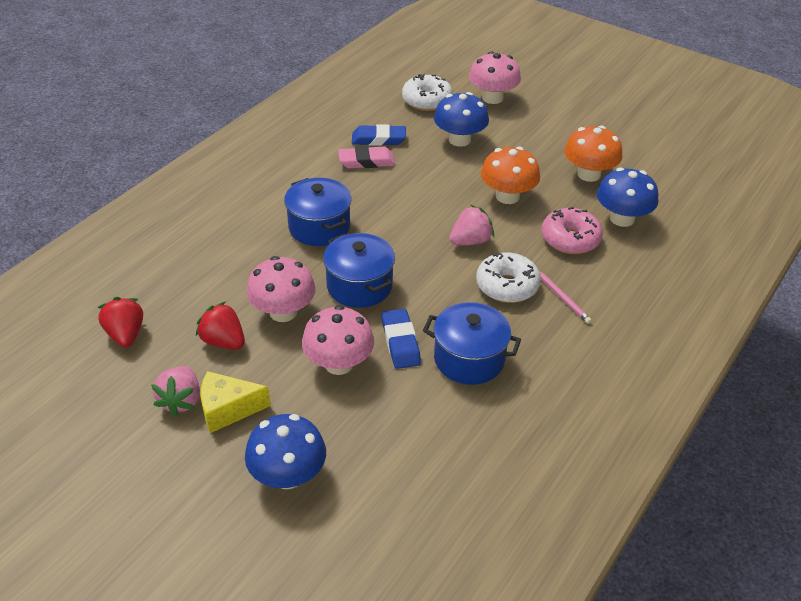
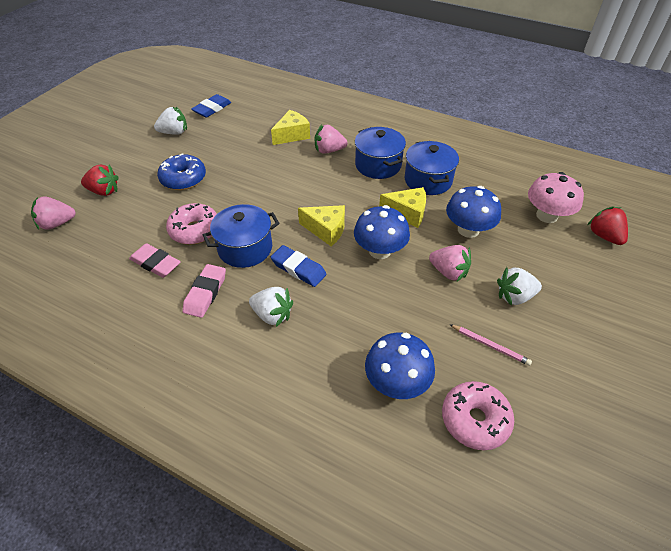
blue donut: 0 -> 1
orange mushroom: 2 -> 0
pink donut: 1 -> 2
pink eraser: 1 -> 2
pink mushroom: 3 -> 1
pink strawberry: 2 -> 3
white donut: 2 -> 0
white strawberry: 0 -> 3
yellow cheese: 1 -> 3

